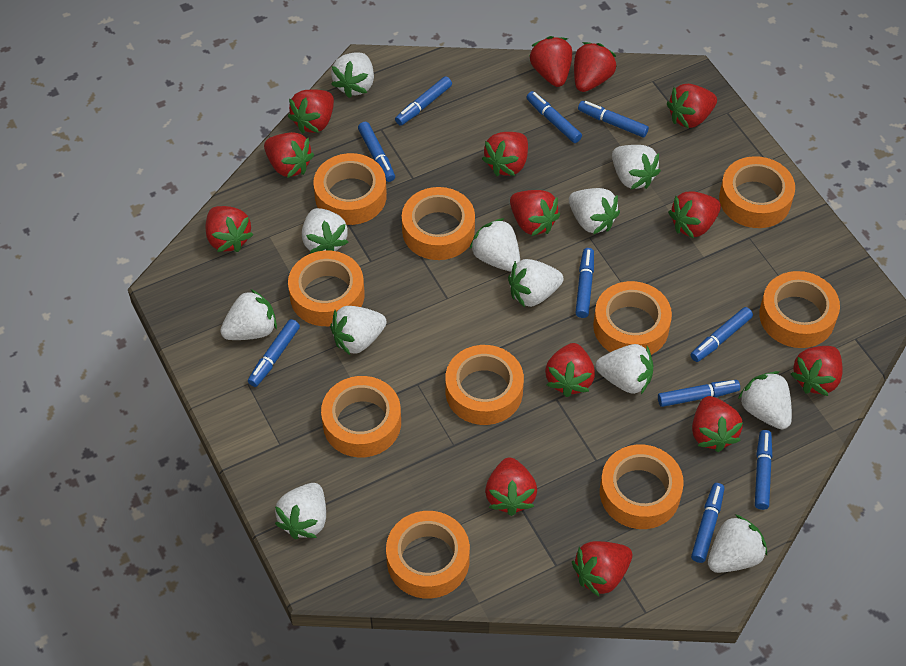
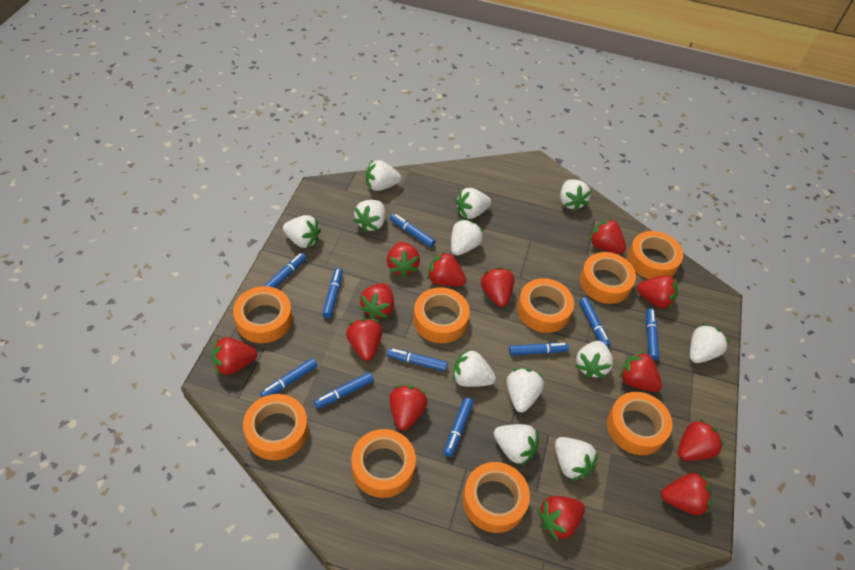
orange tape: 10 -> 9
red strawberry: 14 -> 13

